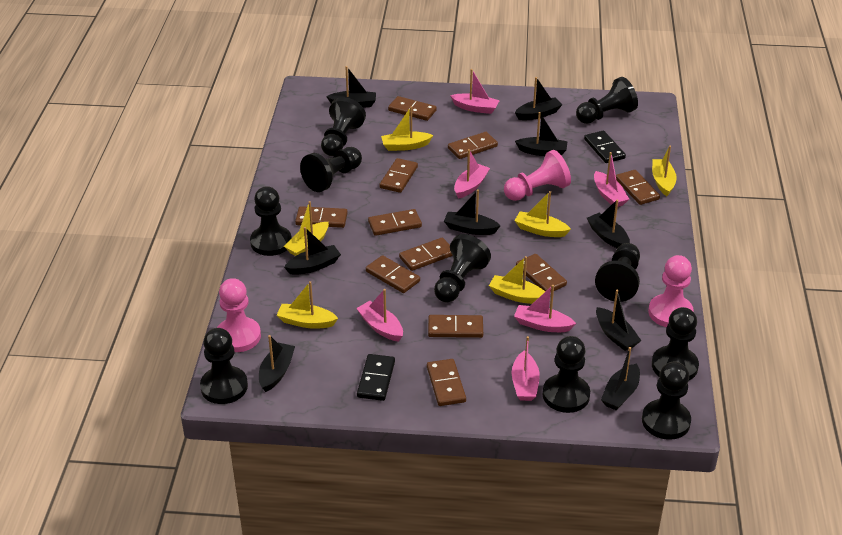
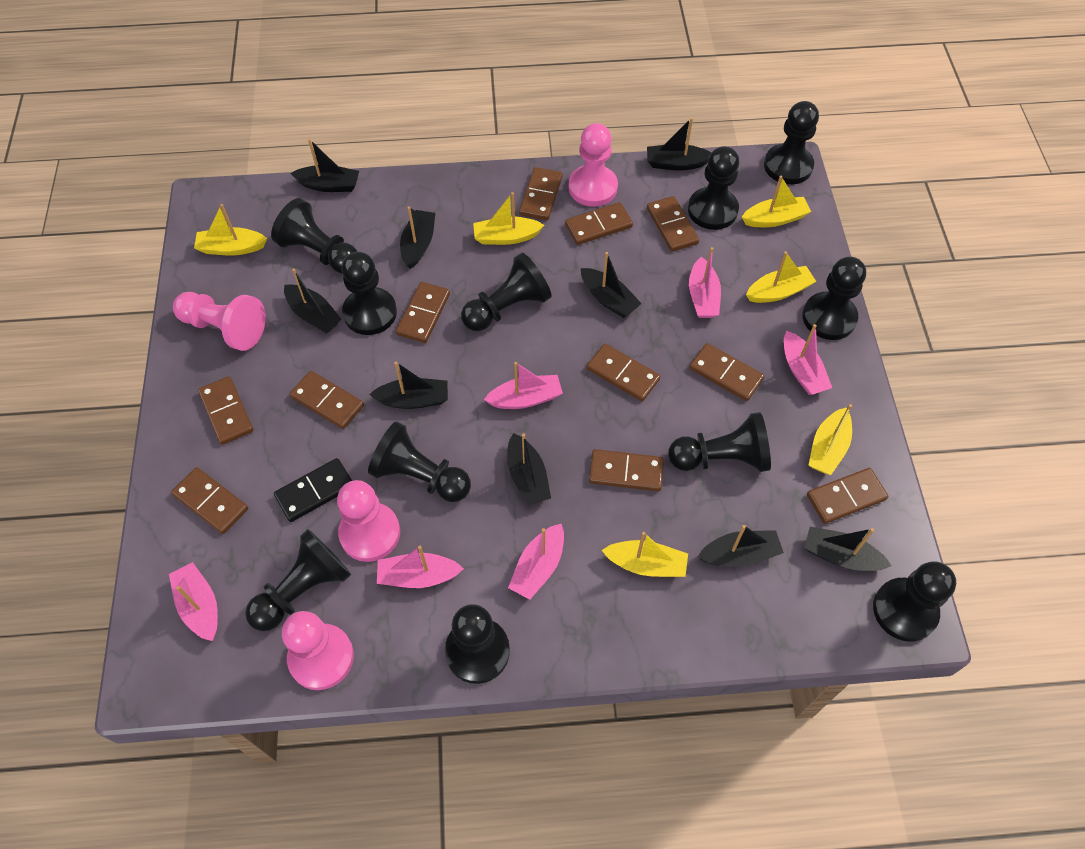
black domino: 2 -> 1
black pawn: 10 -> 11
pink pawn: 3 -> 4

